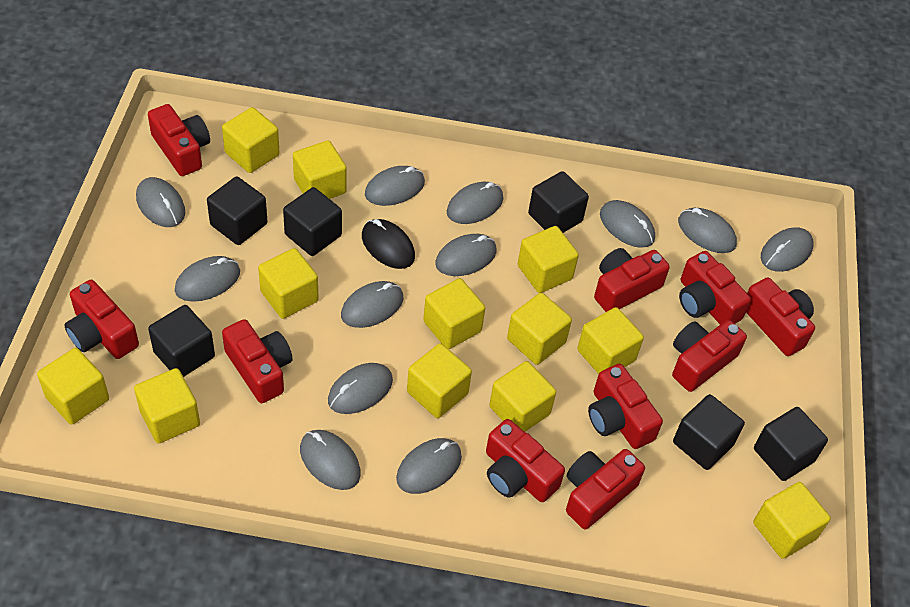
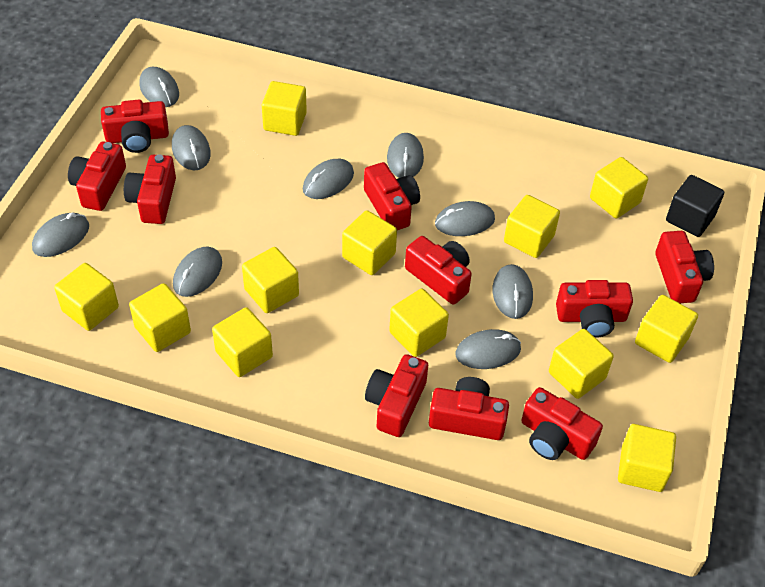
black cube: 6 -> 1
black mouse: 1 -> 0
grey mouse: 12 -> 9

